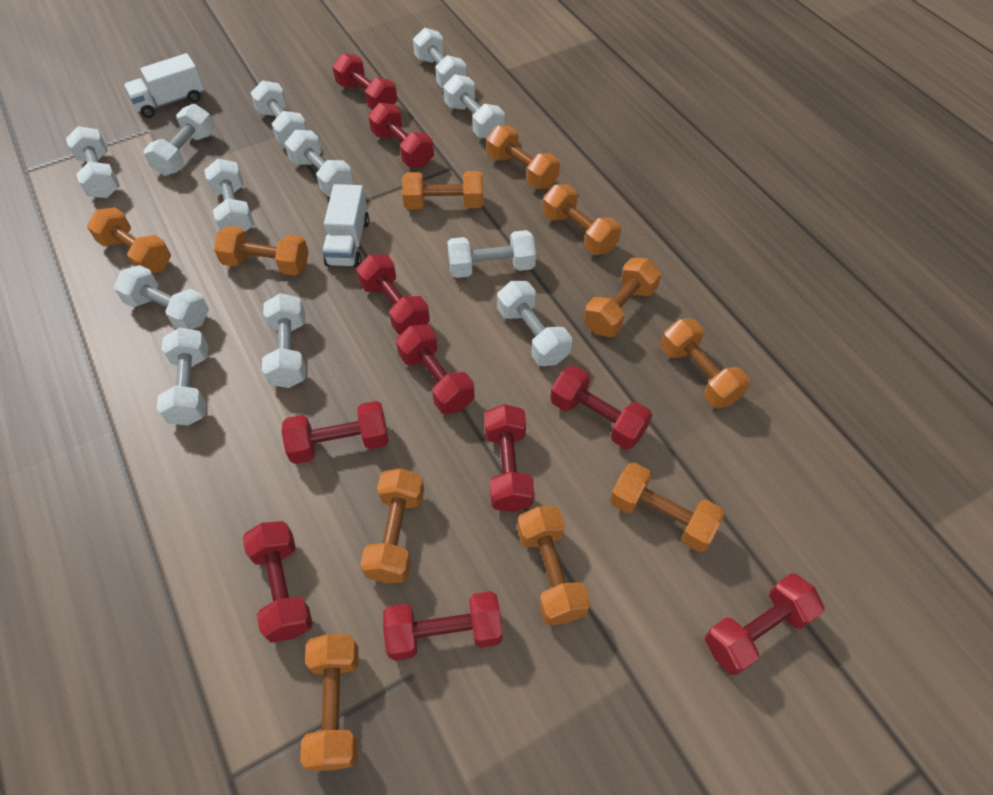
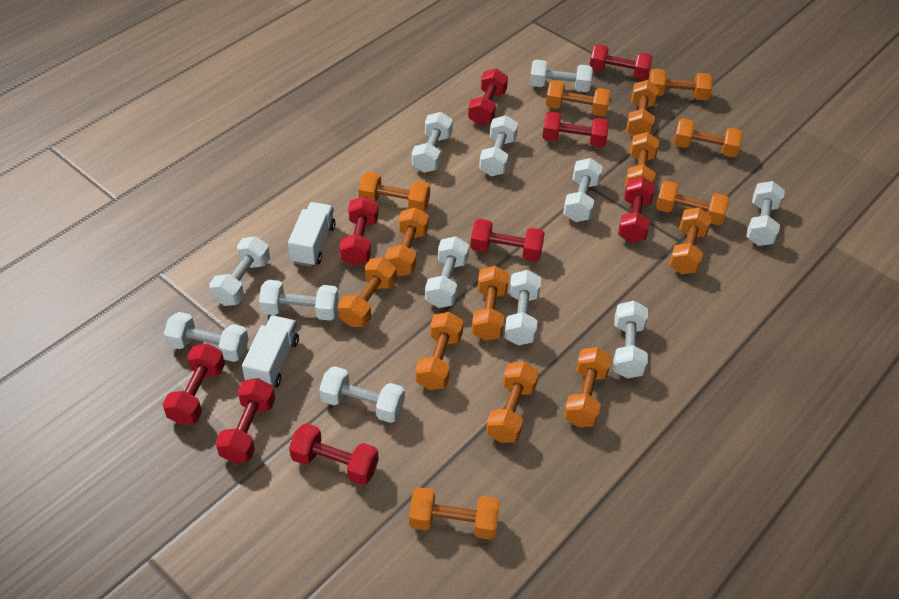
orange dumbbell: 11 -> 15
red dumbbell: 10 -> 9

